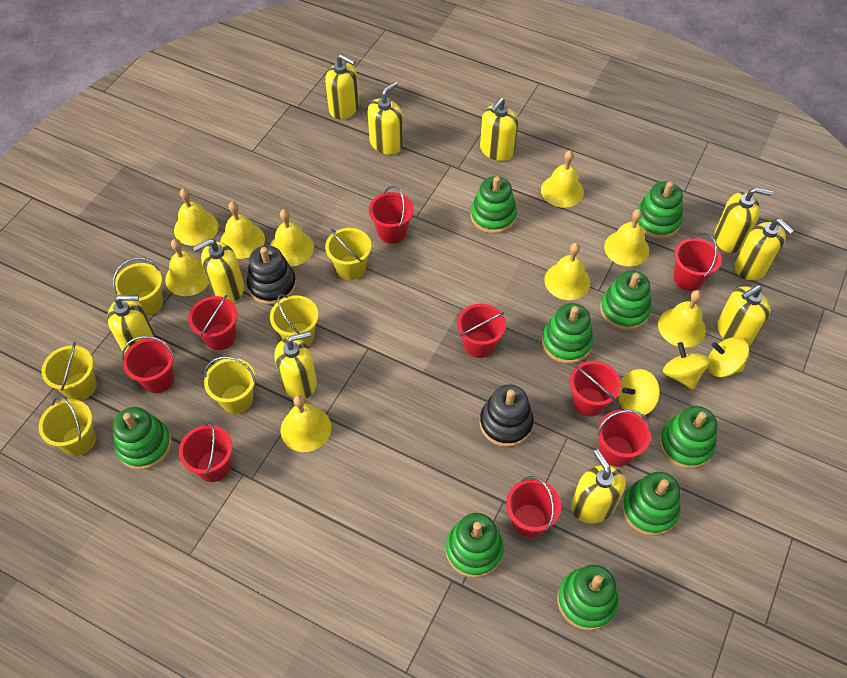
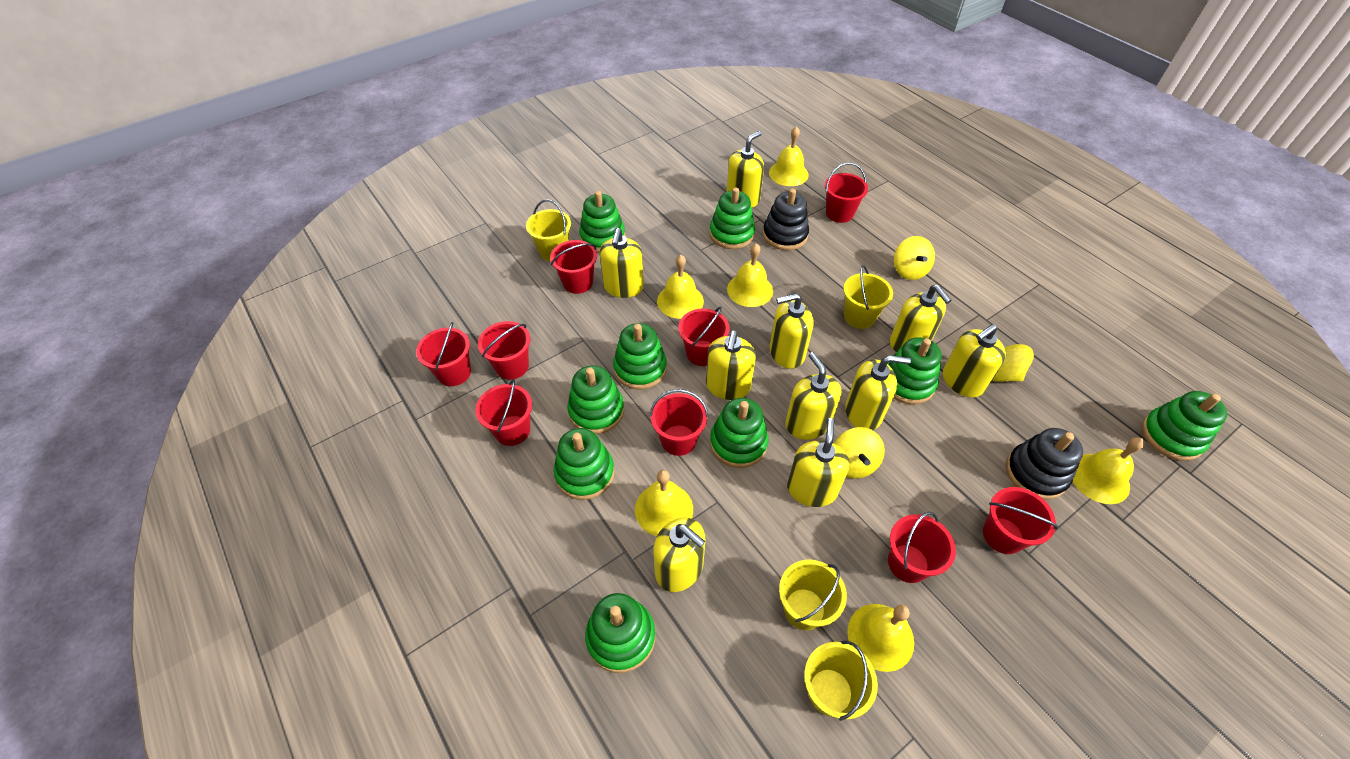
yellow bell: 9 -> 6
yellow bucket: 6 -> 4

